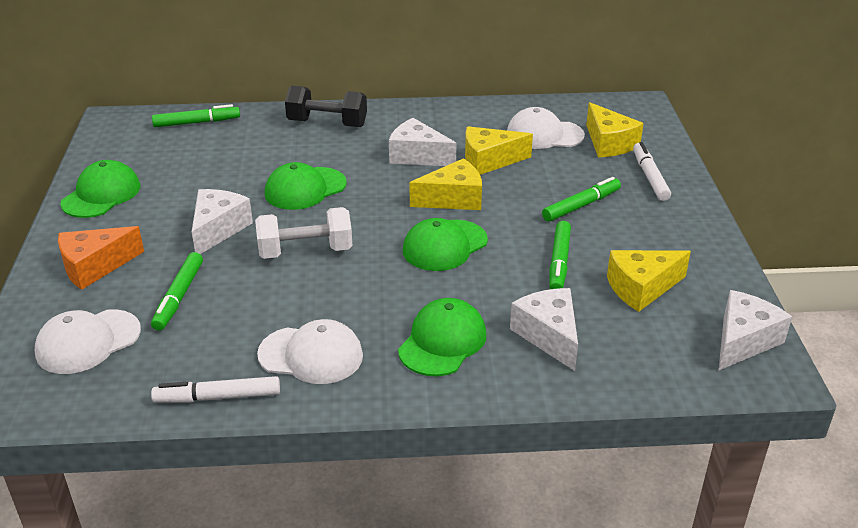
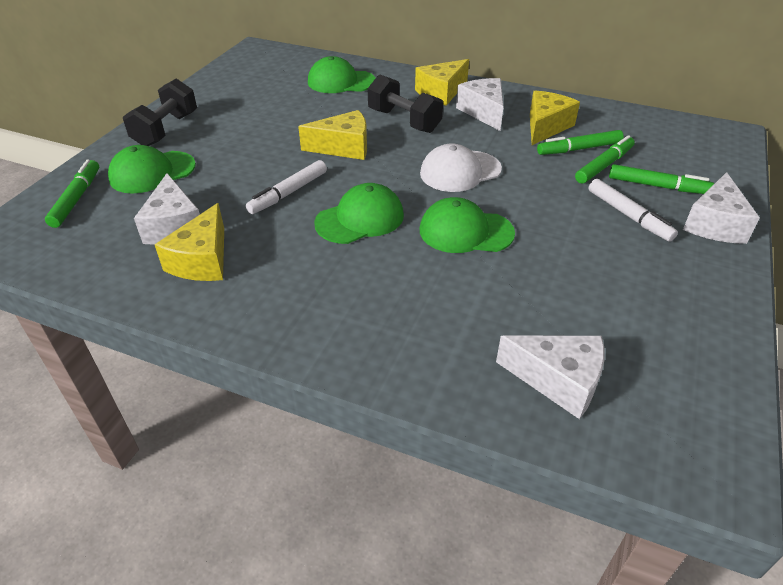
black dumbbell: 1 -> 2
orange cheese: 1 -> 0
white cap: 3 -> 1
white dumbbell: 1 -> 0

